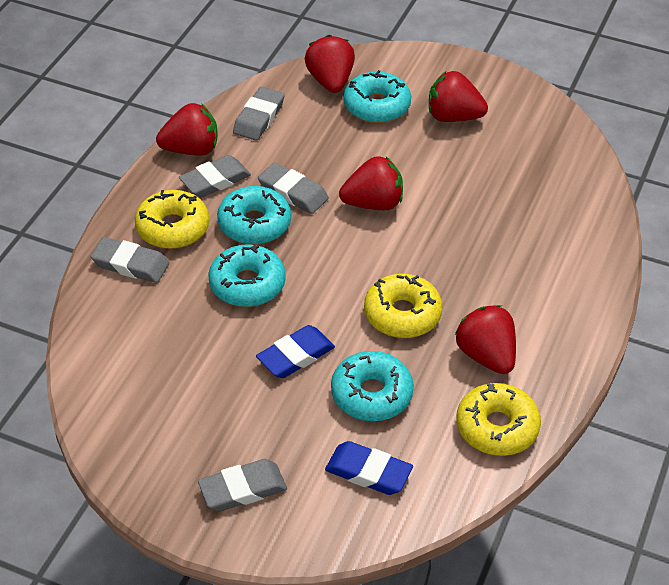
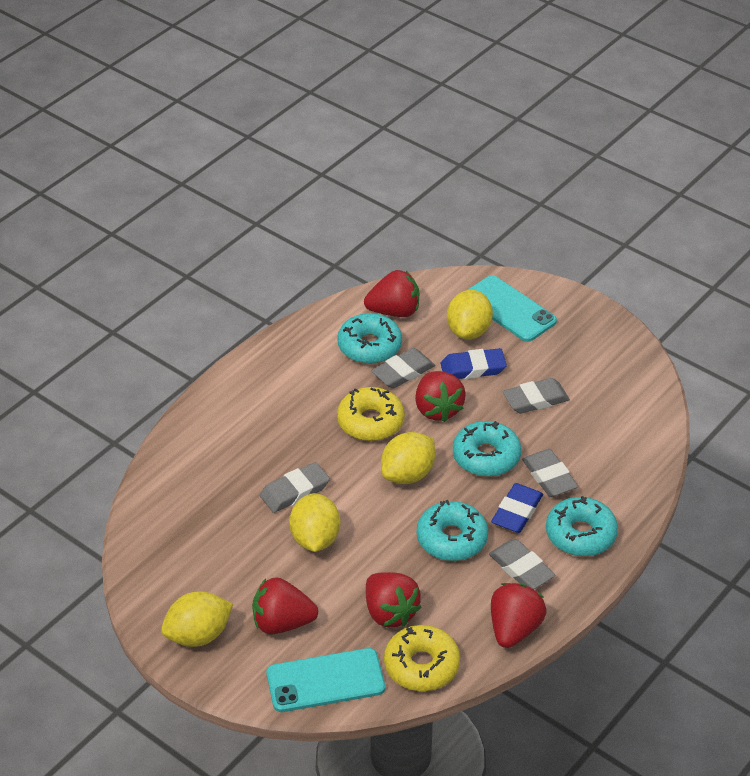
turquoise phone: 0 -> 2
yellow donut: 3 -> 2
yellow lemon: 0 -> 4

